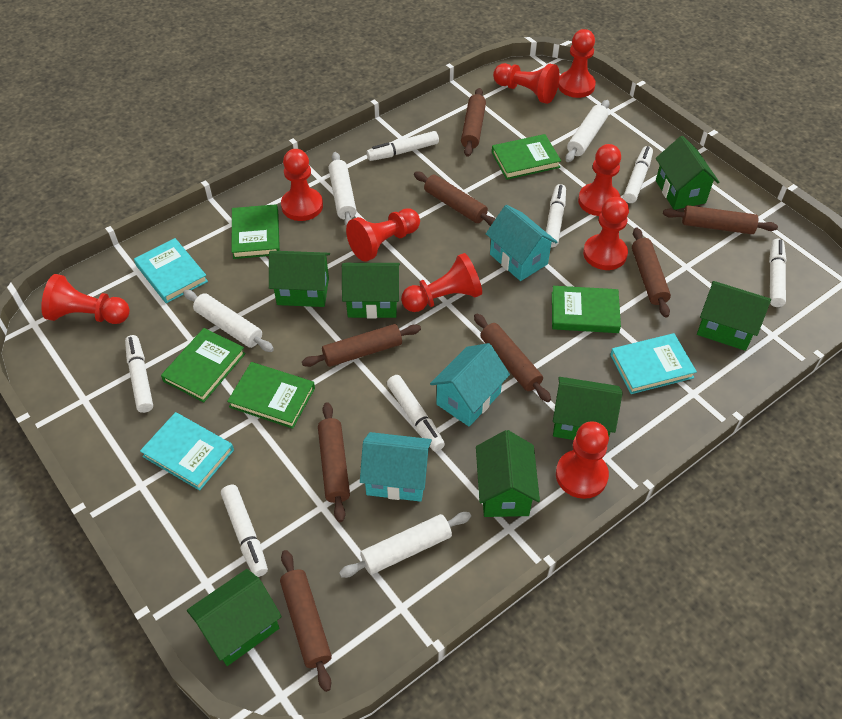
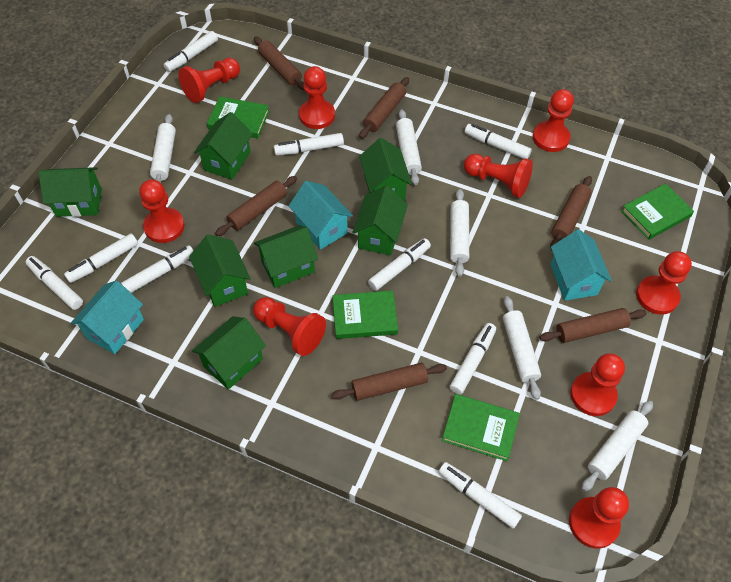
brown rolling pin: 8 -> 6
green book: 5 -> 4
turquoise book: 3 -> 0
white marker: 7 -> 9
white rolling pin: 4 -> 5

